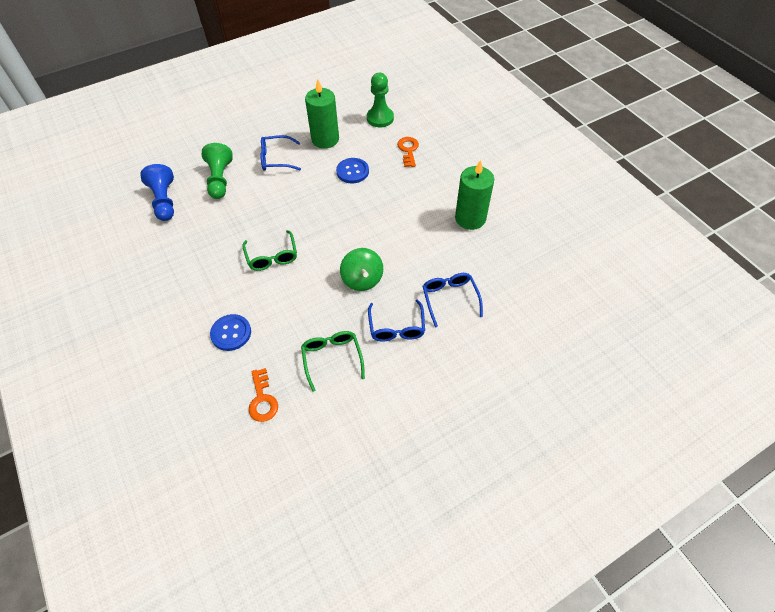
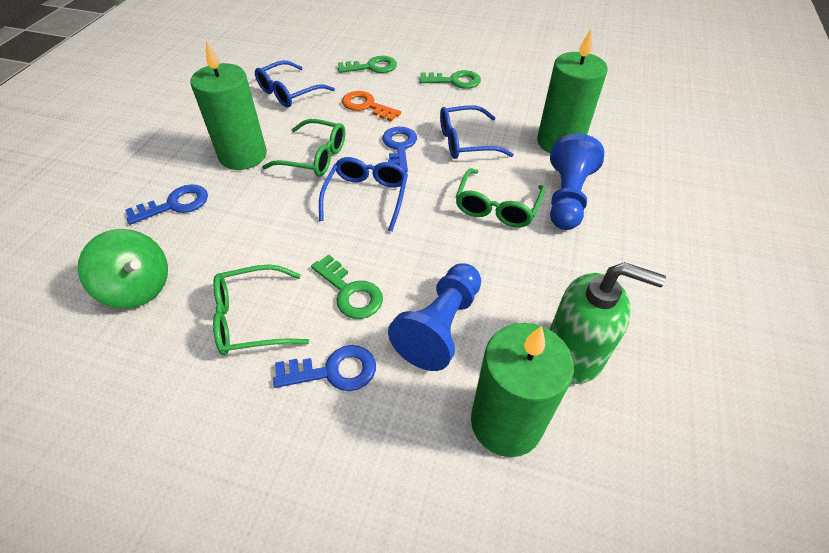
blue button: 2 -> 0
blue key: 0 -> 3
blue pawn: 1 -> 2
green candle: 2 -> 3
green glasses: 2 -> 3
green key: 0 -> 3
green pawn: 2 -> 0
green soap dispenser: 0 -> 1
orange key: 2 -> 1

